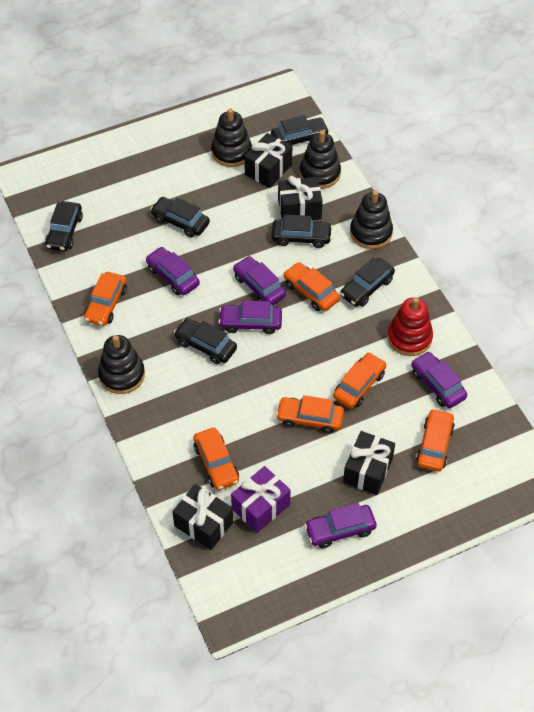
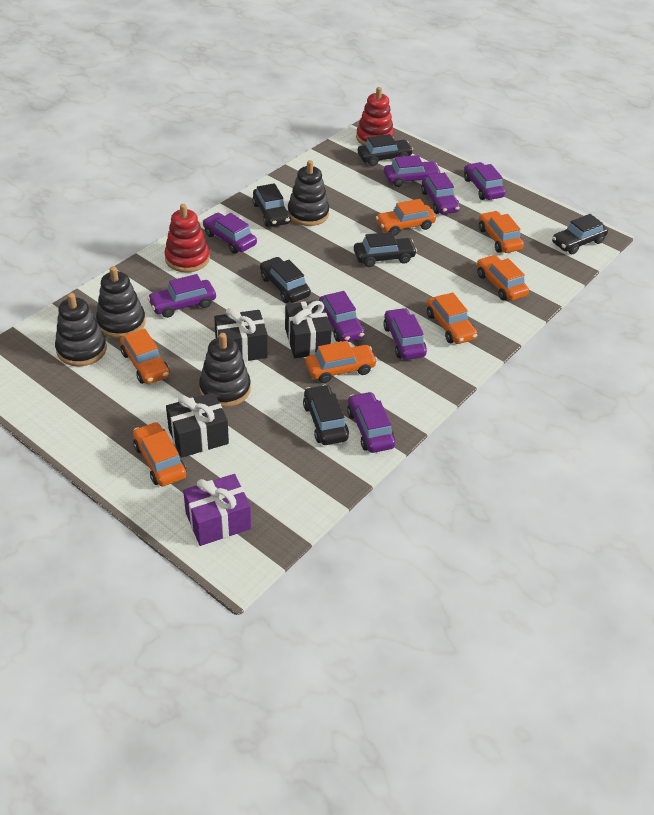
black gift: 4 -> 3
orange car: 6 -> 7
purple car: 5 -> 8
red stacking toy: 1 -> 2

